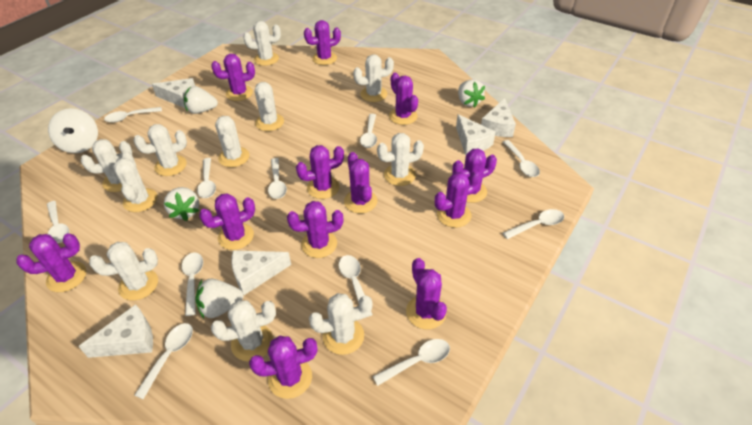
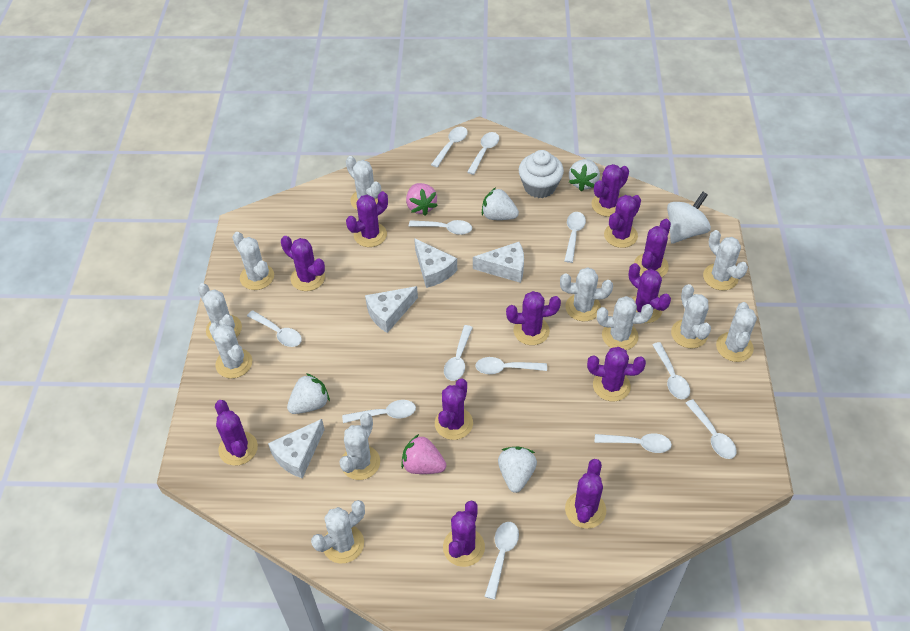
pink strawberry: 0 -> 2
white cheese: 5 -> 4
white cupcake: 0 -> 1
white spoon: 11 -> 12

